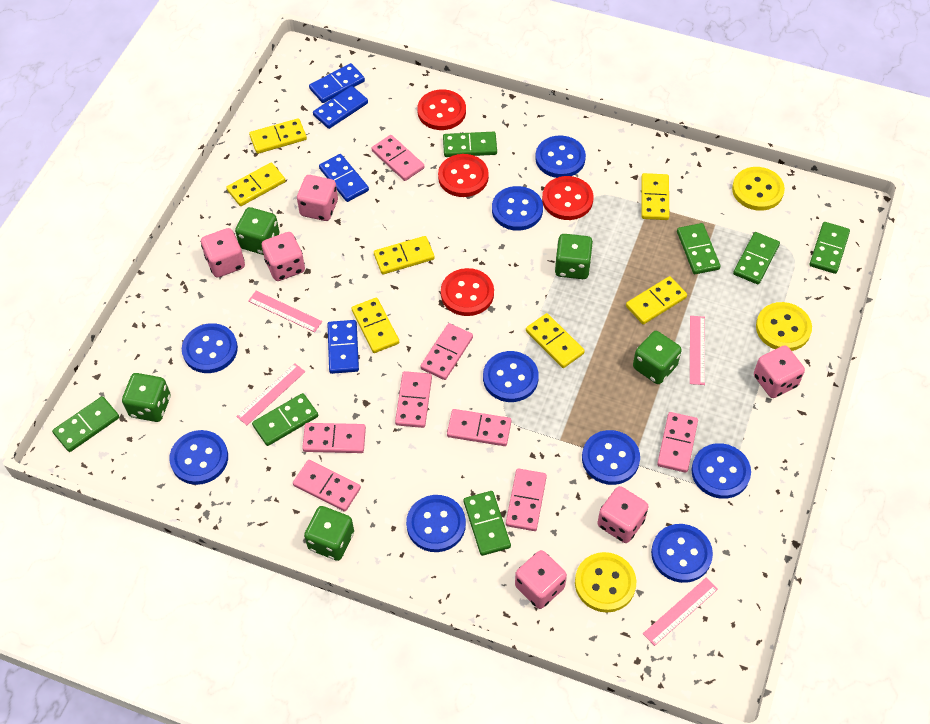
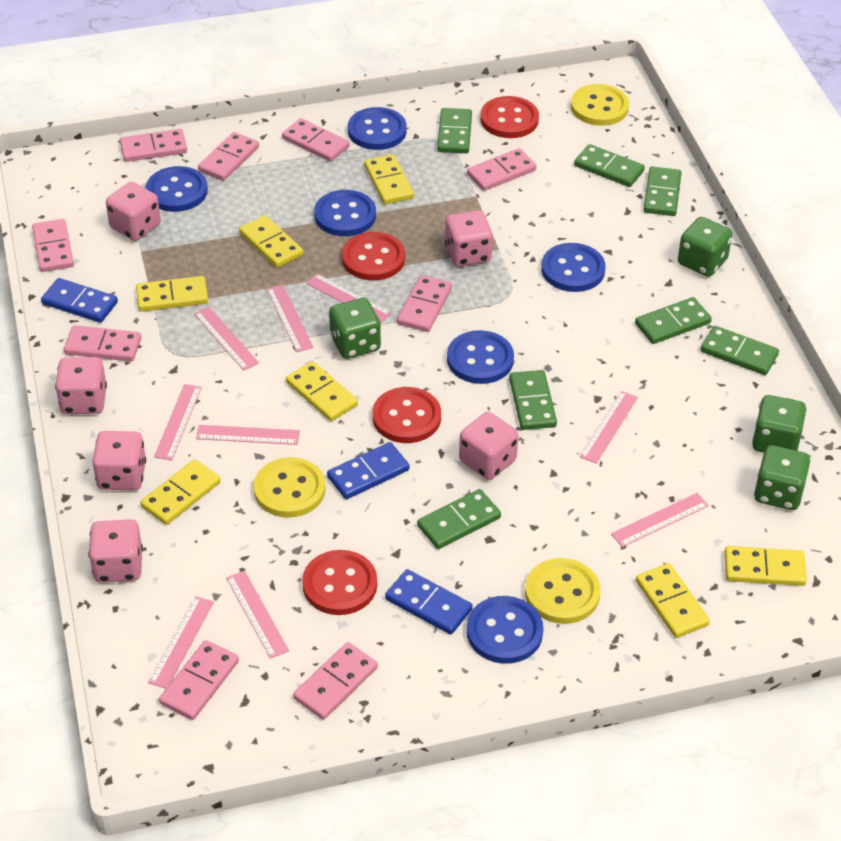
blue button: 9 -> 6
blue domino: 4 -> 3
green dice: 5 -> 4
pink domino: 8 -> 9
pink ruler: 4 -> 9

